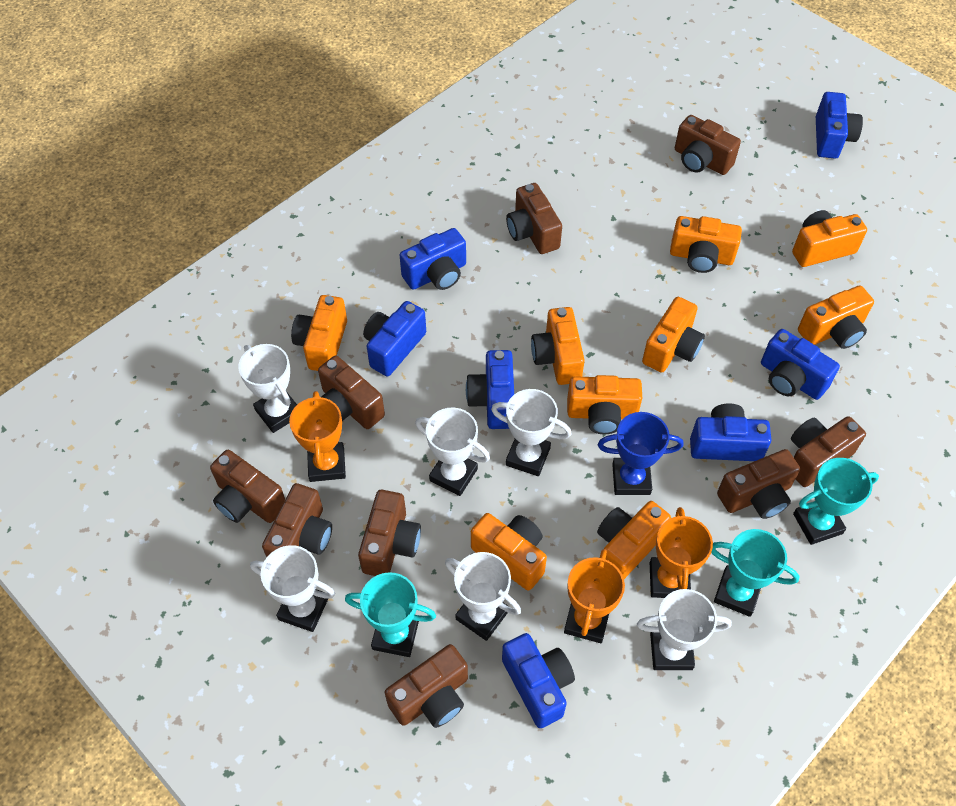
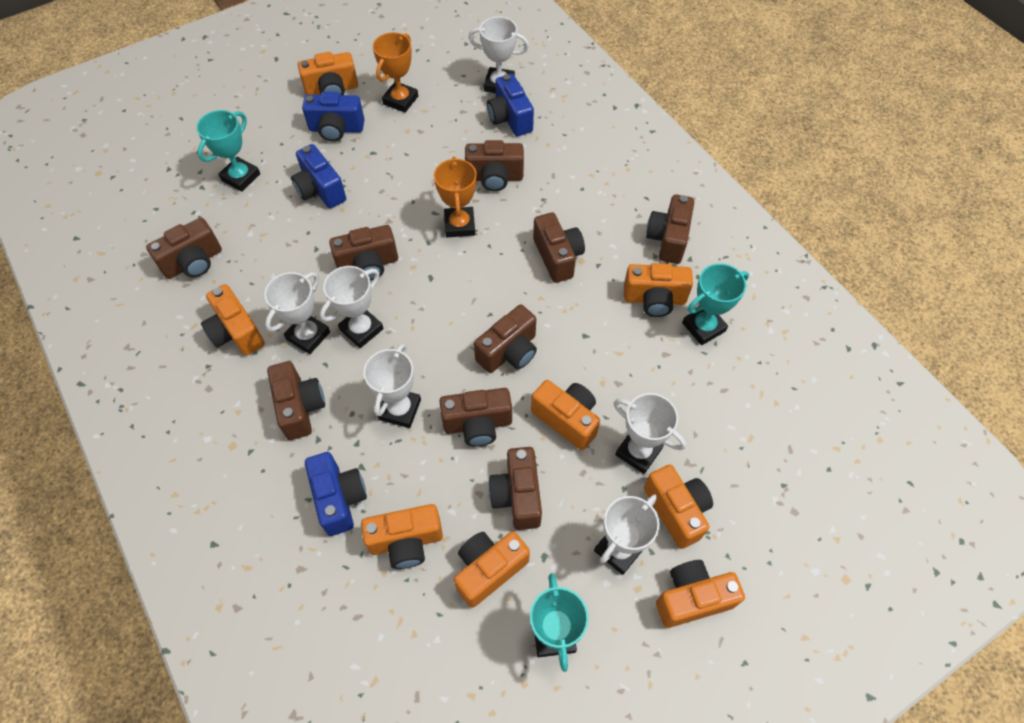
blue camera: 7 -> 4
blue trophy: 1 -> 0
orange camera: 9 -> 8
orange trophy: 3 -> 2

